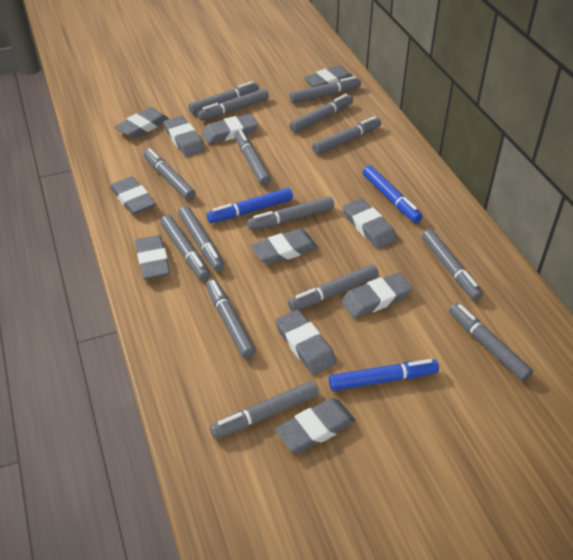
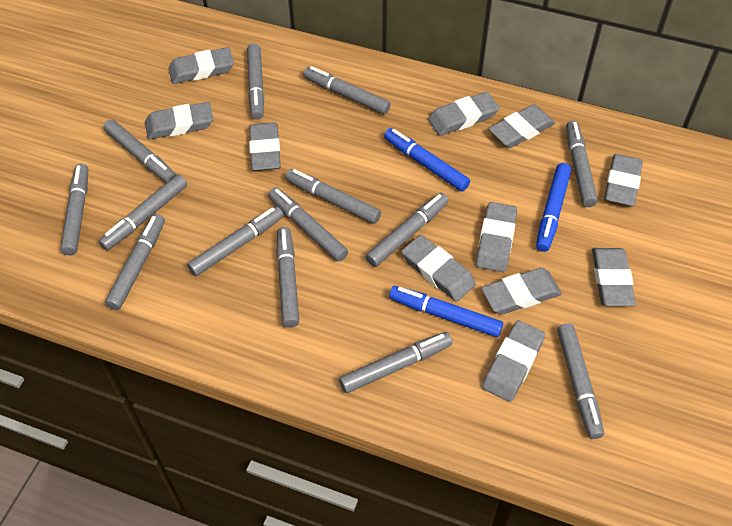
grey marker: 15 -> 14

